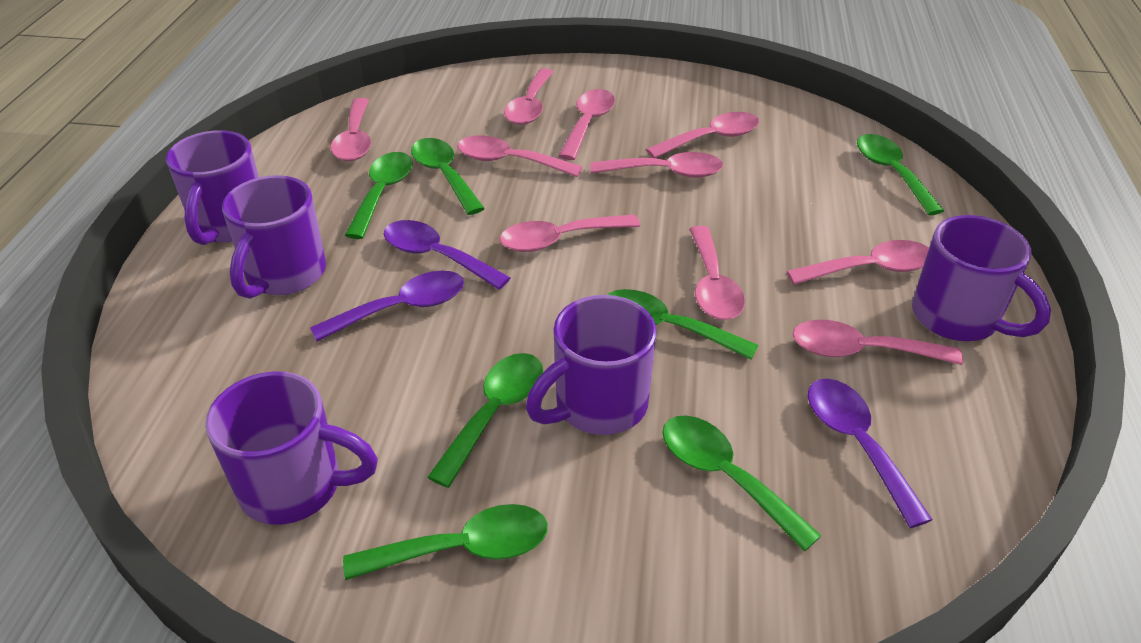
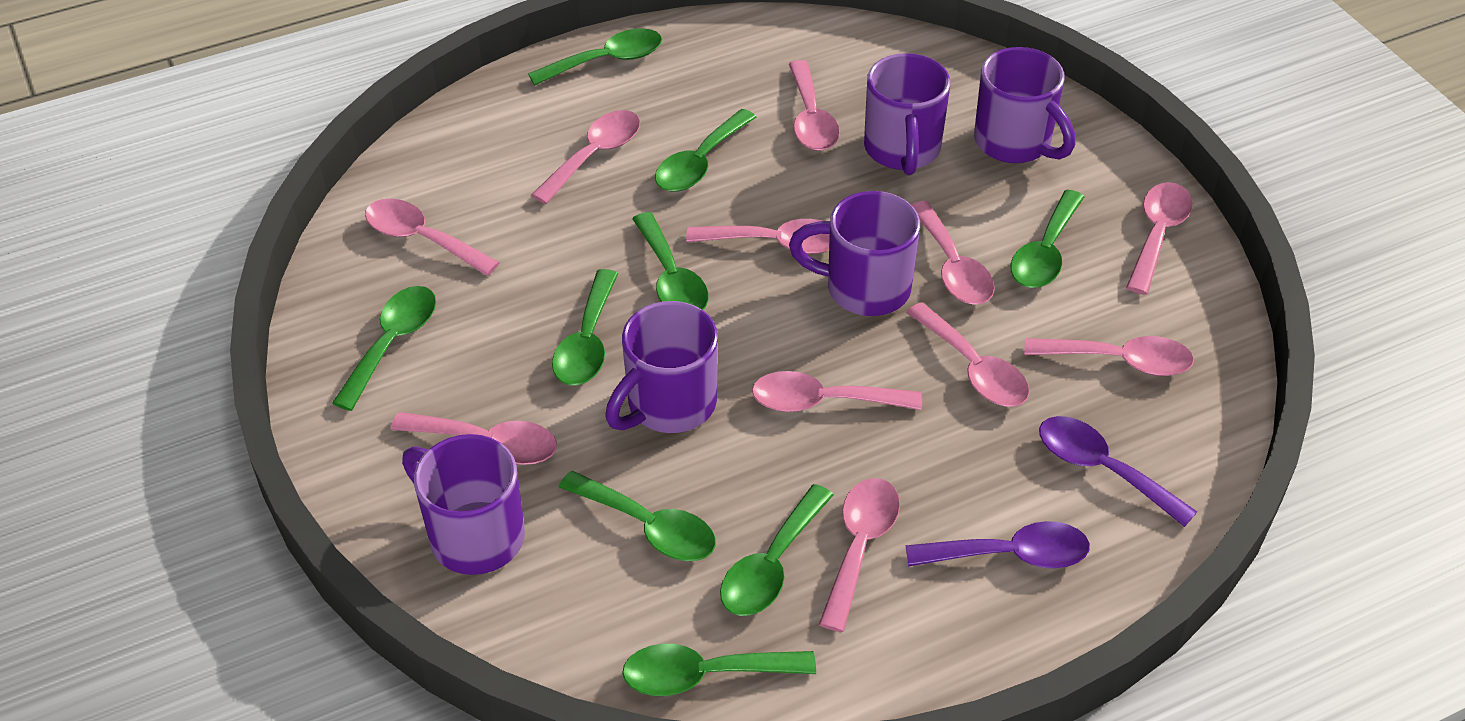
green spoon: 7 -> 9
pink spoon: 10 -> 11
purple spoon: 3 -> 2

